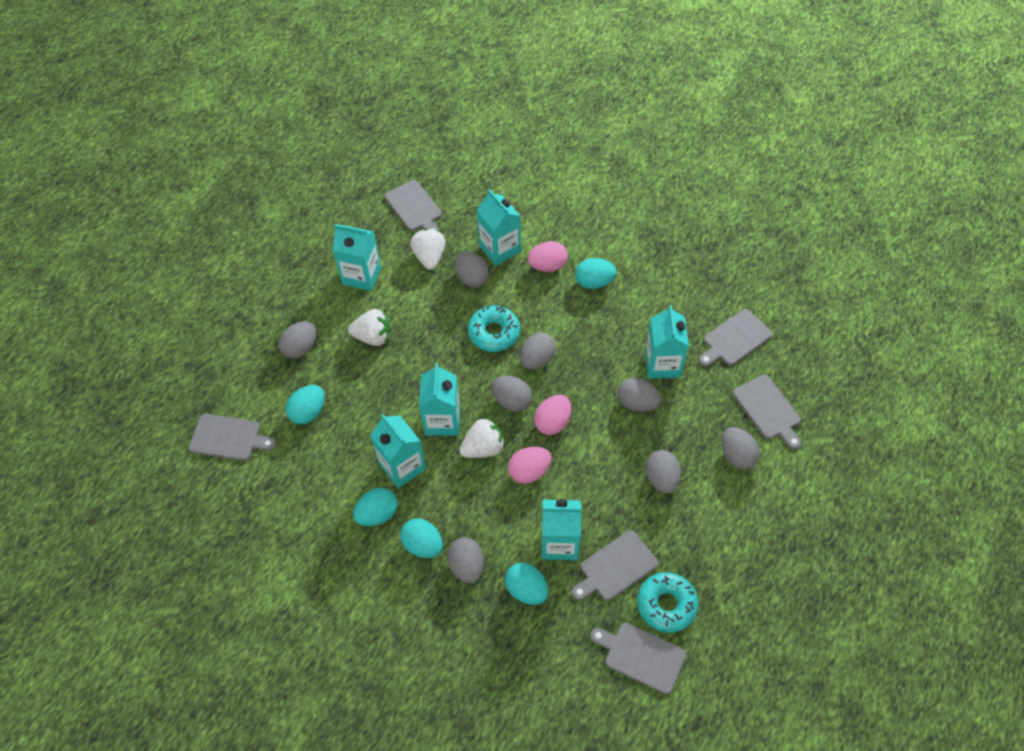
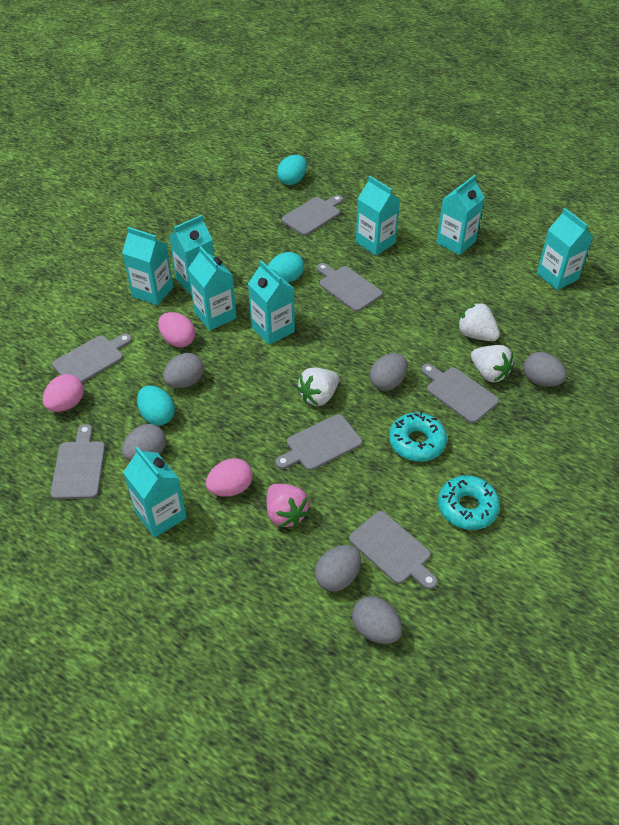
grey cutting board: 6 -> 7
grey egg: 8 -> 6
pink strawberry: 0 -> 1
turquoise carton: 6 -> 8
turquoise egg: 5 -> 3

